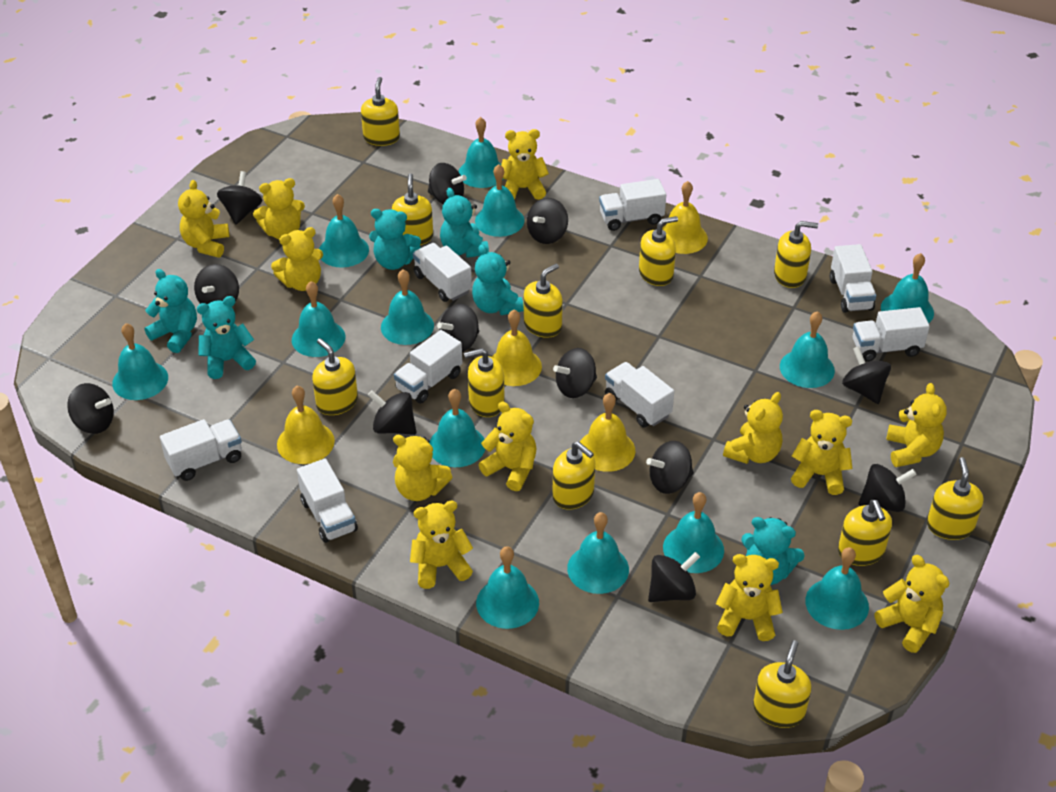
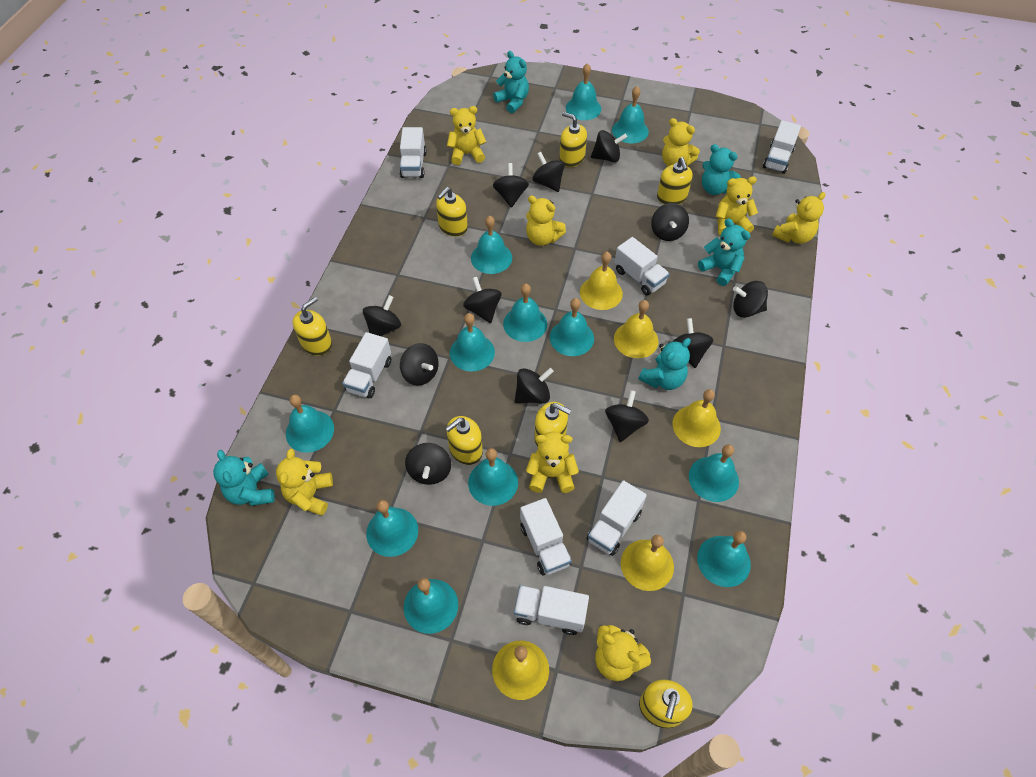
turquoise bell: 13 -> 12
turquoise teddy bear: 6 -> 5
white truck: 8 -> 7
yellow bell: 4 -> 5
yellow soap dispenser: 11 -> 7
yellow teddy bear: 12 -> 8

